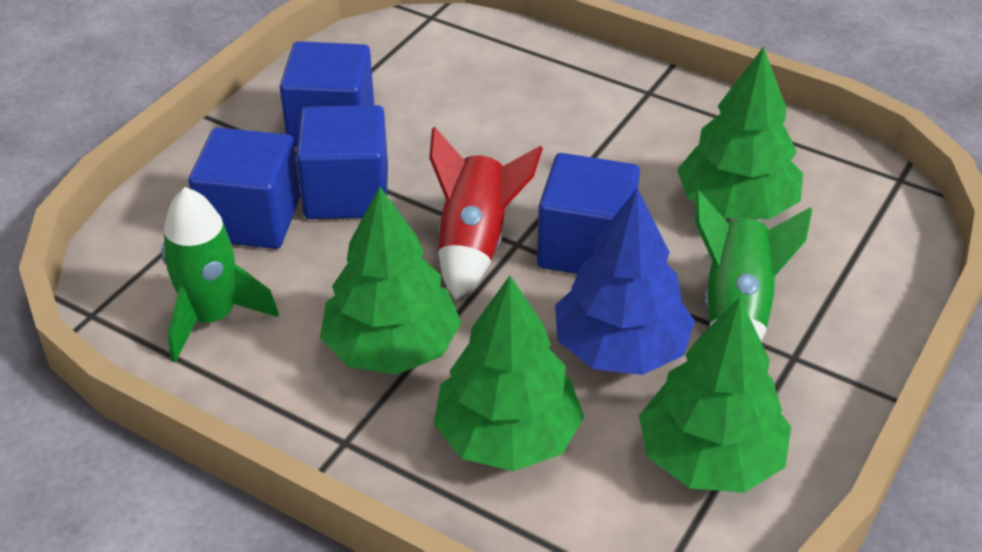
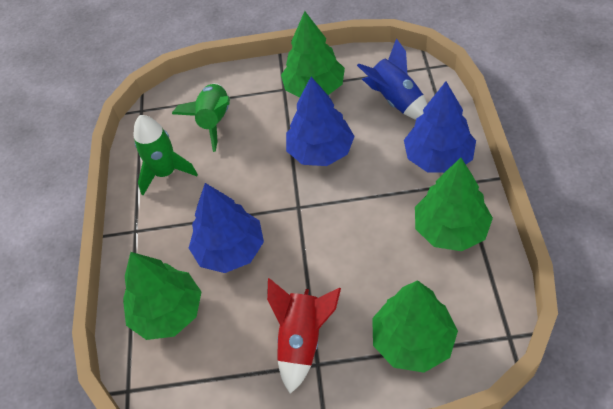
blue cube: 4 -> 0
blue rocket: 0 -> 1
blue tree: 1 -> 3

